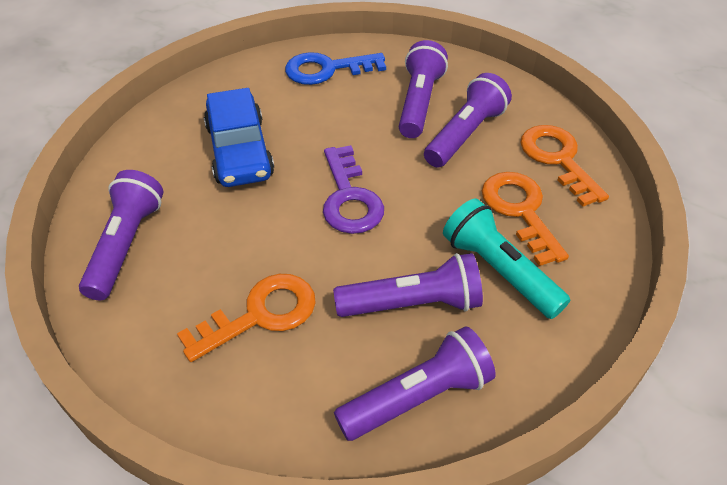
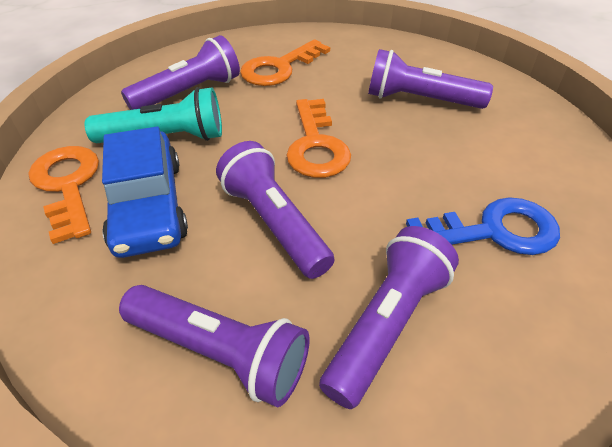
purple key: 1 -> 0

